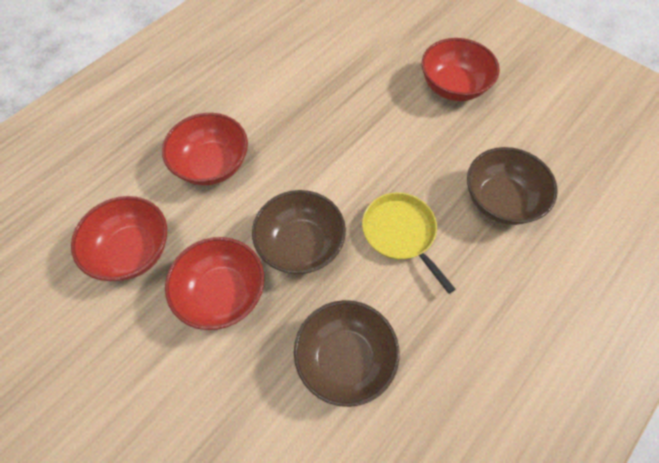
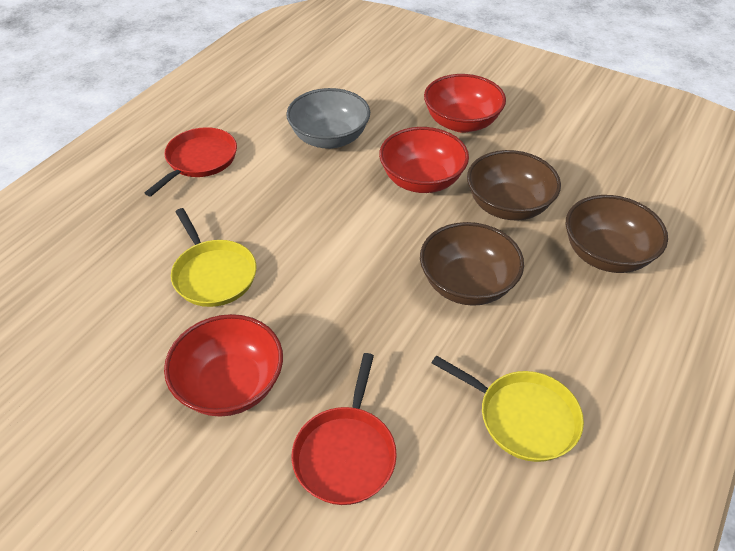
grey bowl: 0 -> 1
red bowl: 4 -> 3
red pan: 0 -> 2
yellow pan: 1 -> 2

